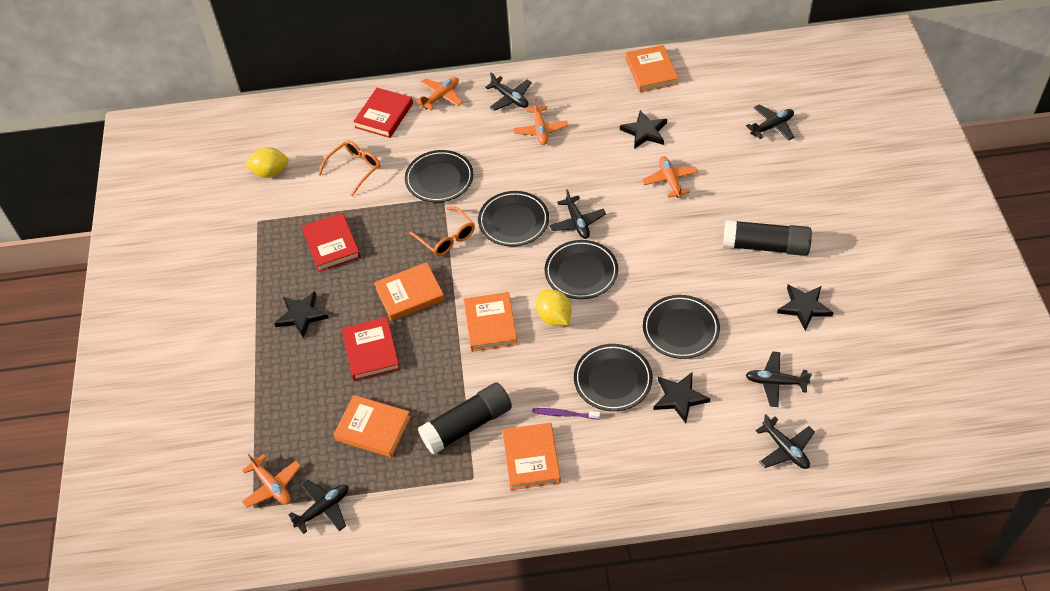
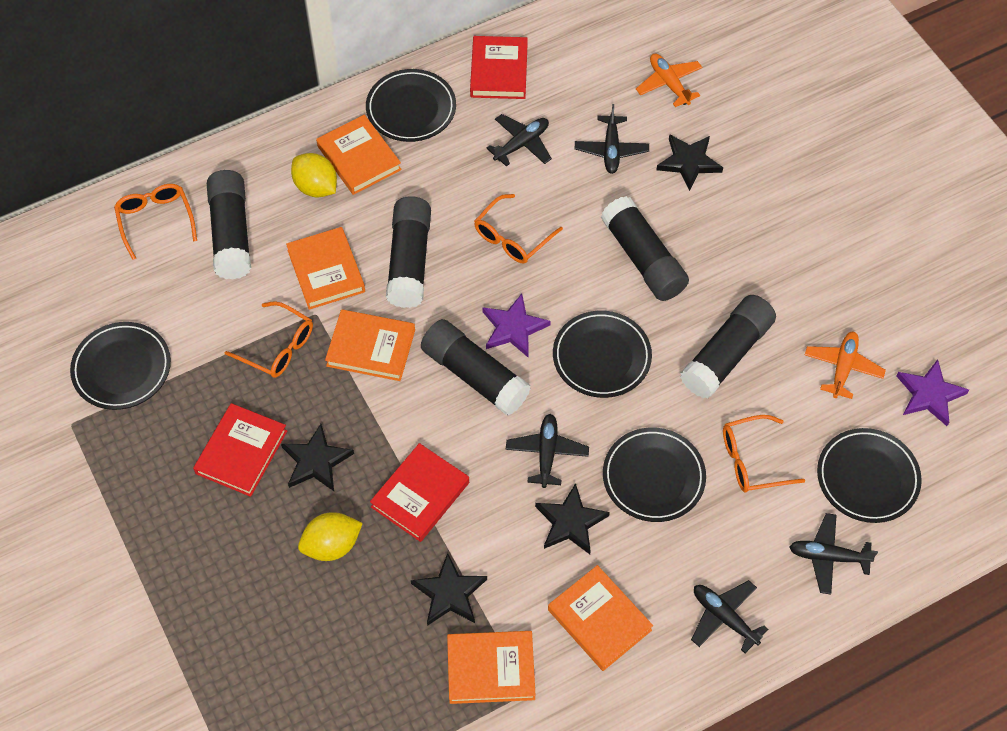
black glue stick: 2 -> 5
black plane: 6 -> 5
orange glasses: 2 -> 4
orange plane: 4 -> 2
purple star: 0 -> 2
purple toothbrush: 1 -> 0

